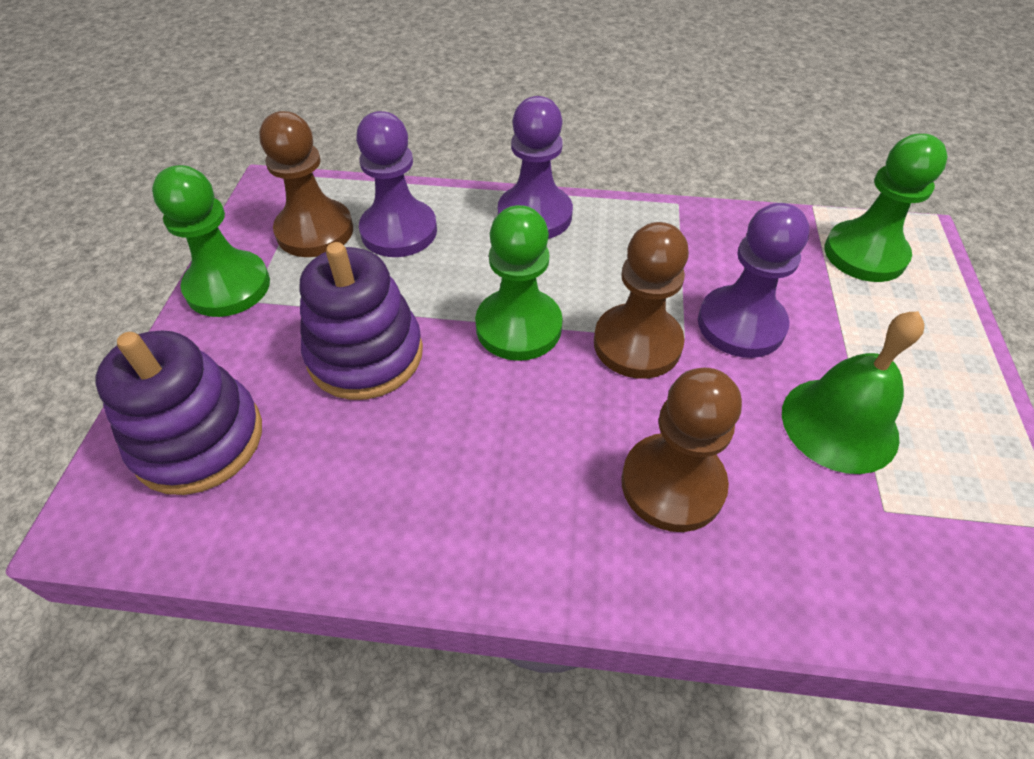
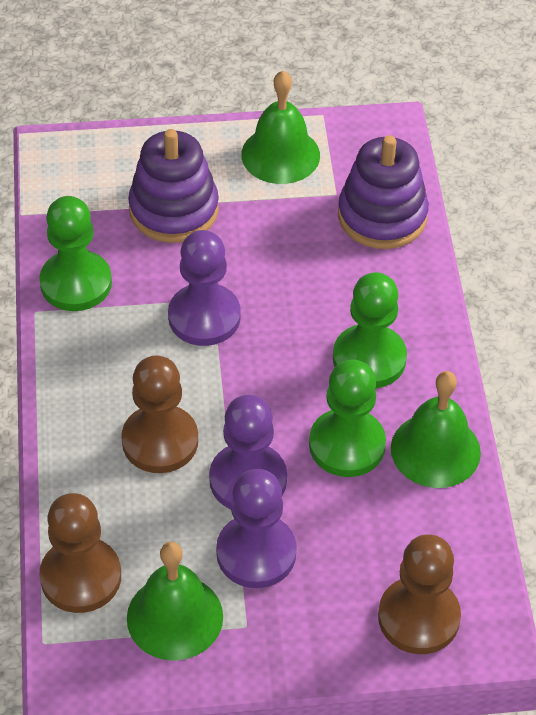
green bell: 1 -> 3

